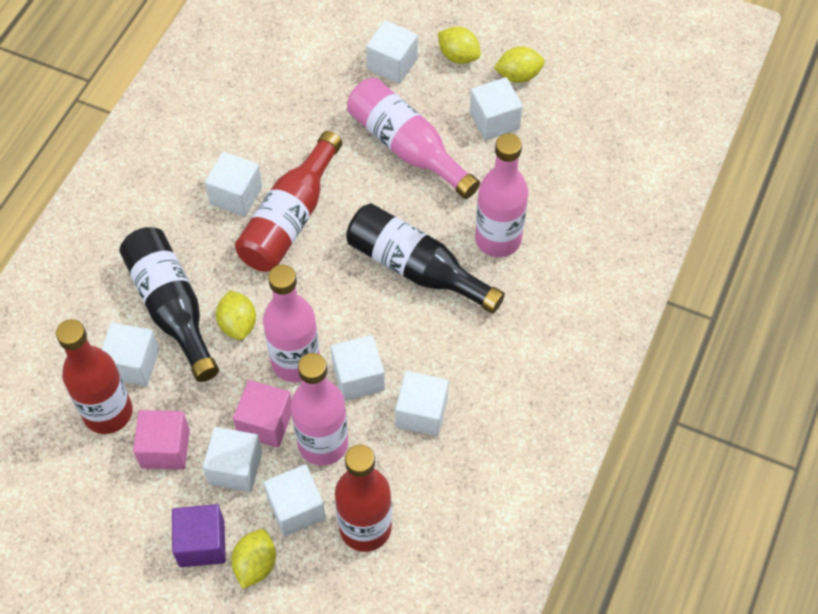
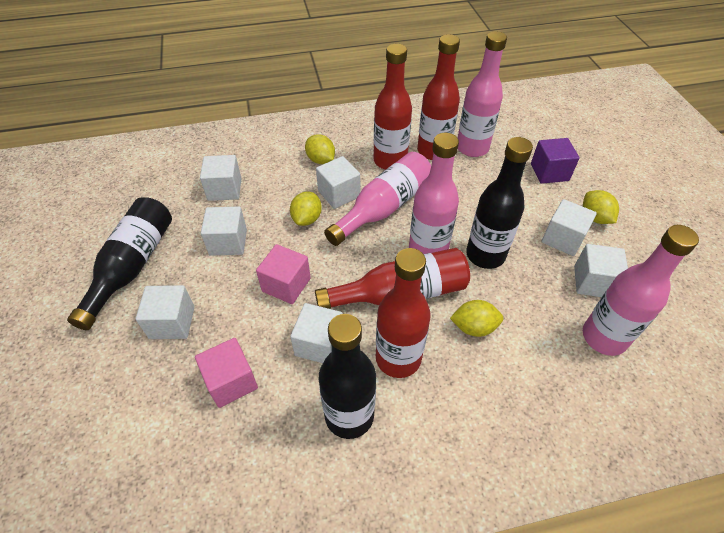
black bottle: 2 -> 3
red bottle: 3 -> 4
white cube: 8 -> 7

